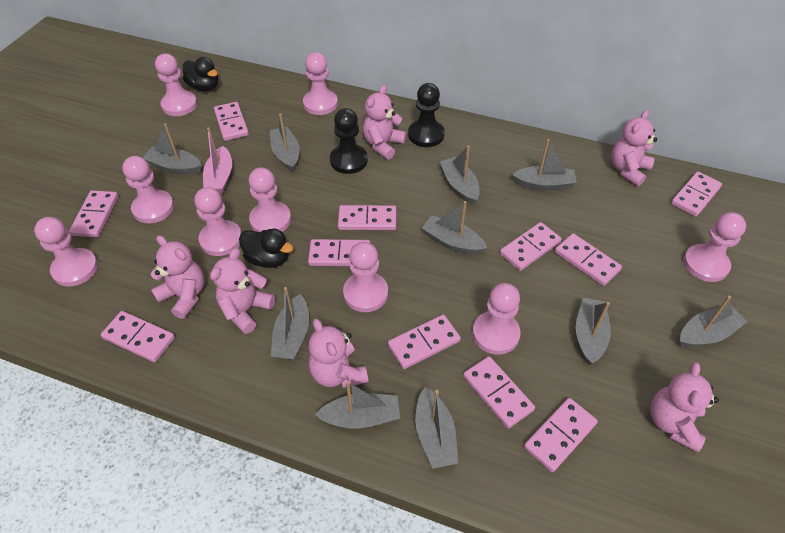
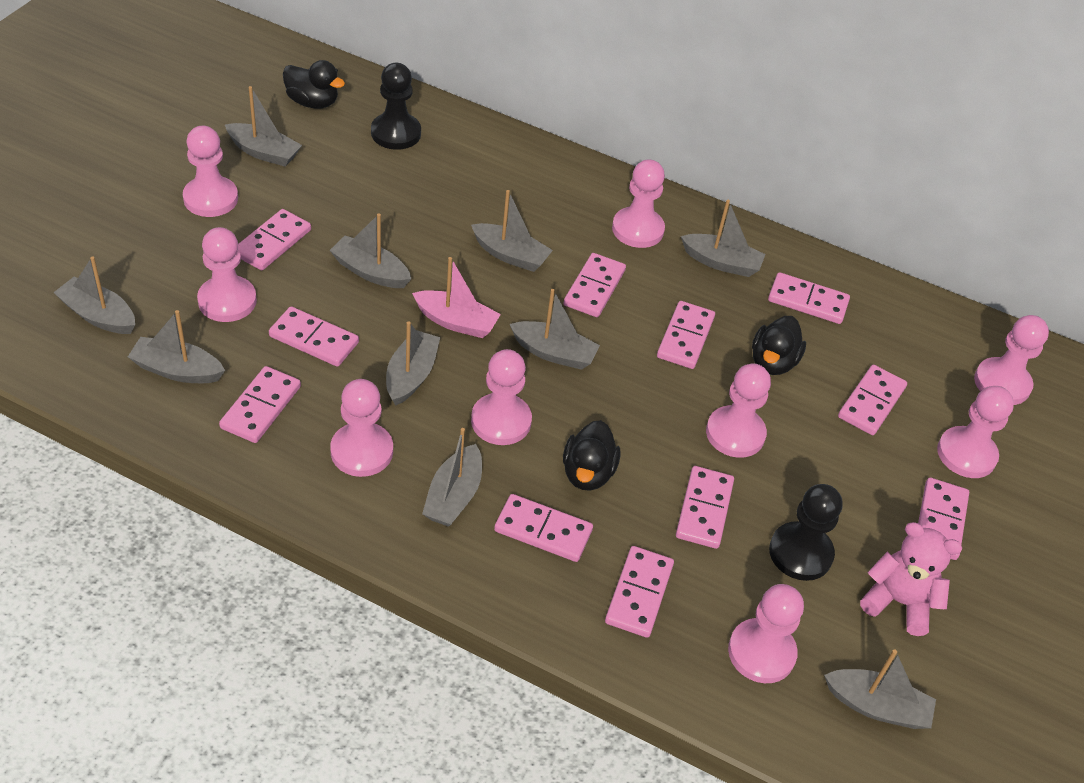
black duck: 2 -> 3
pink teddy bear: 6 -> 1

